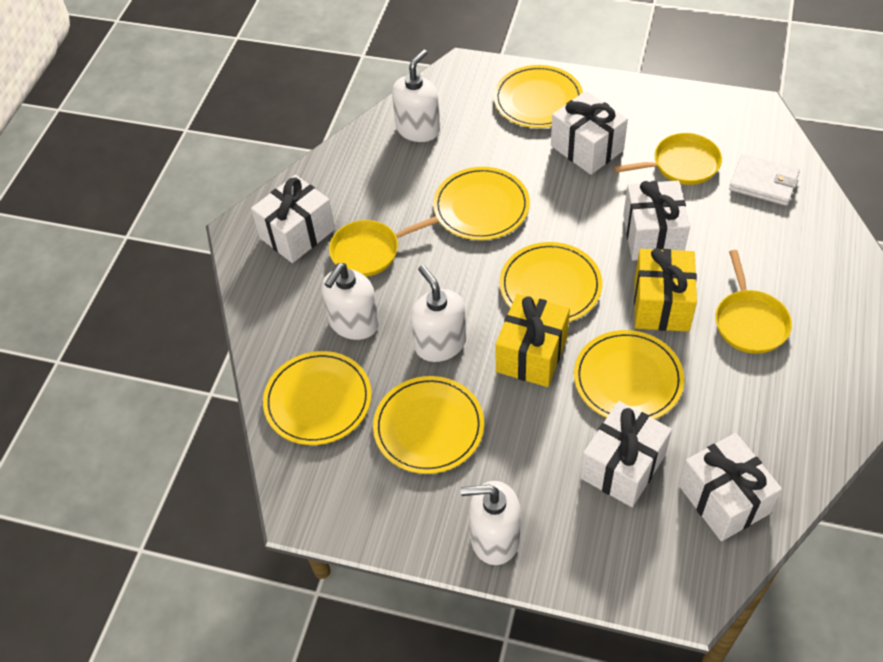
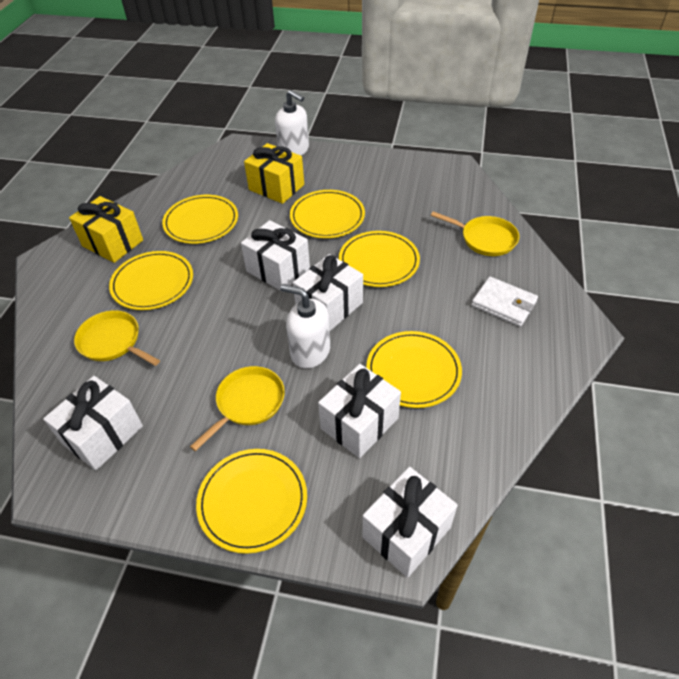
white soap dispenser: 4 -> 2

